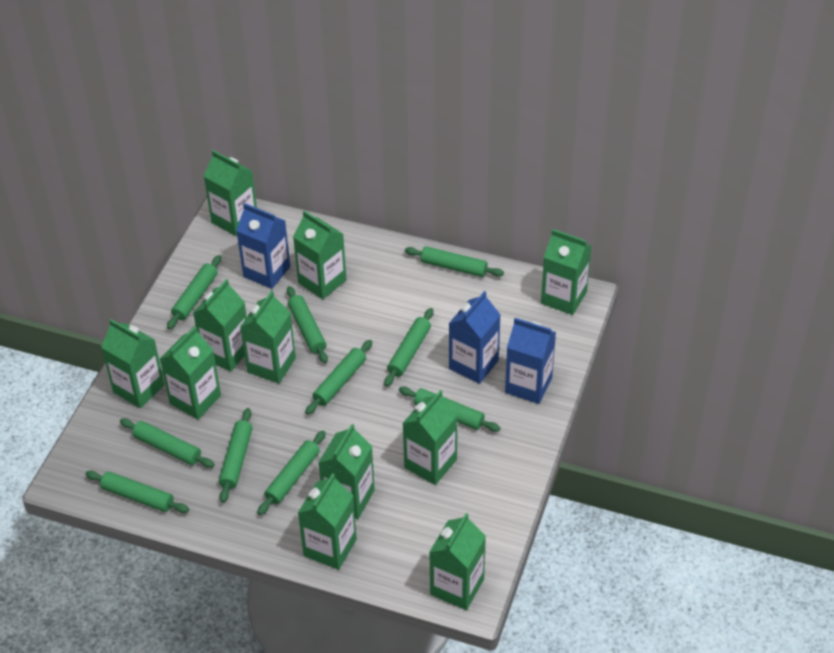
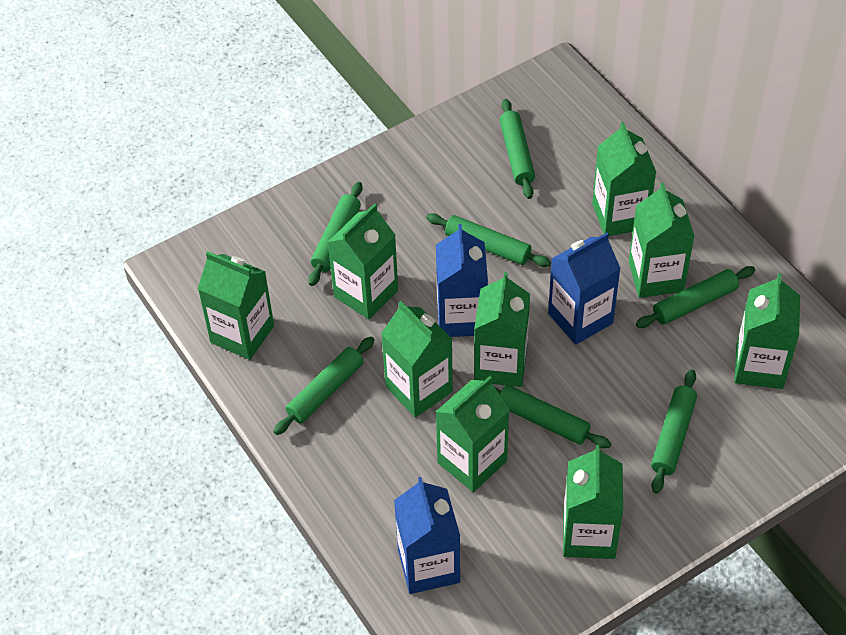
green carton: 11 -> 9
green rolling pin: 10 -> 7

